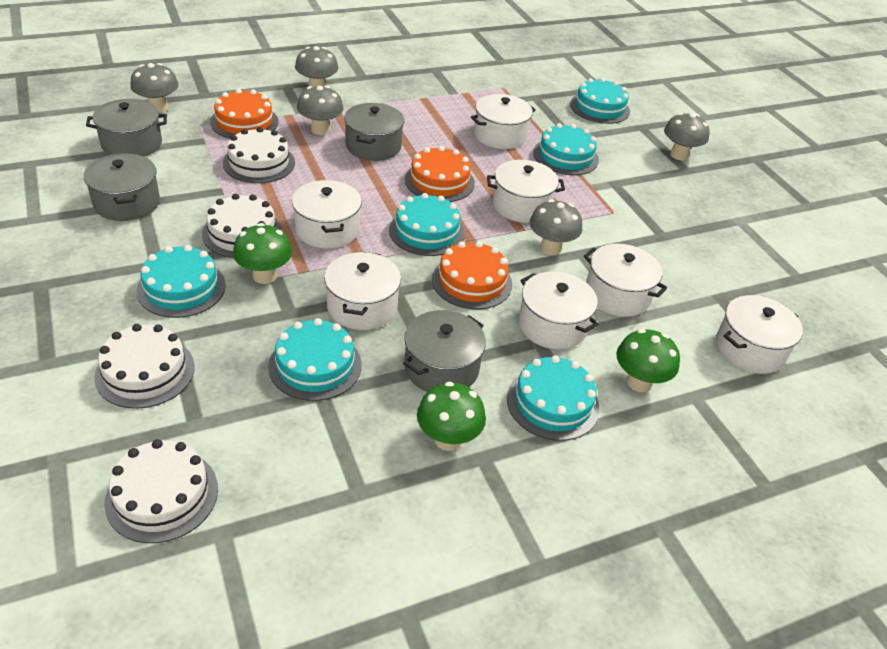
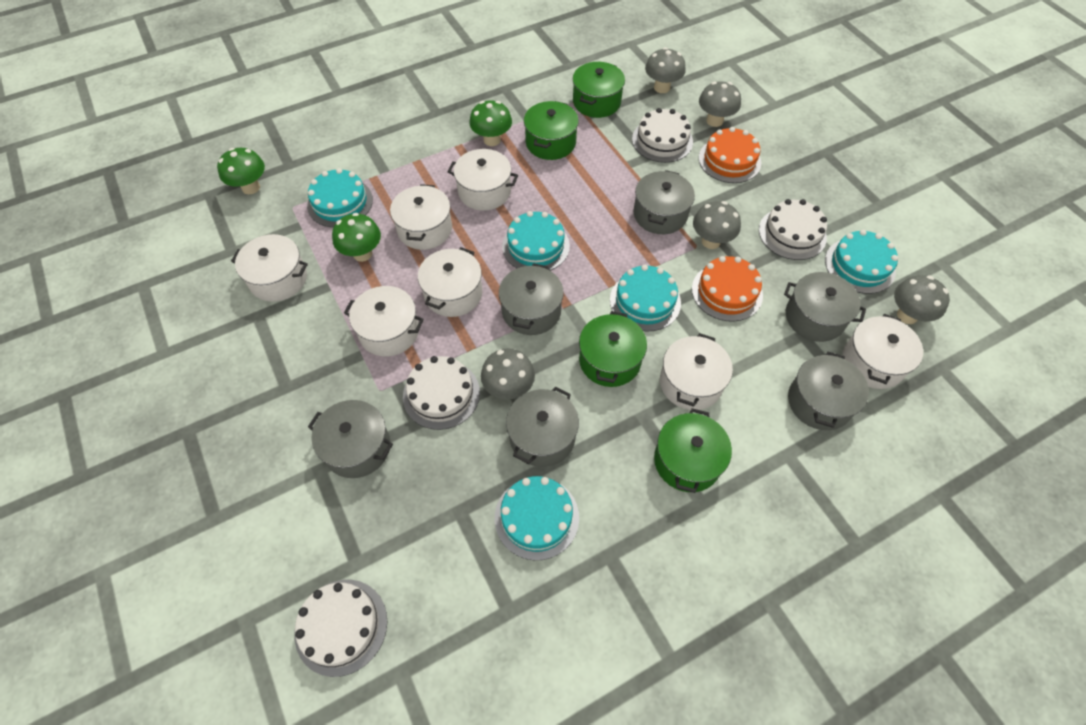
green pot: 0 -> 4
grey pot: 4 -> 6
orange cake: 3 -> 2
turquoise cake: 6 -> 5

